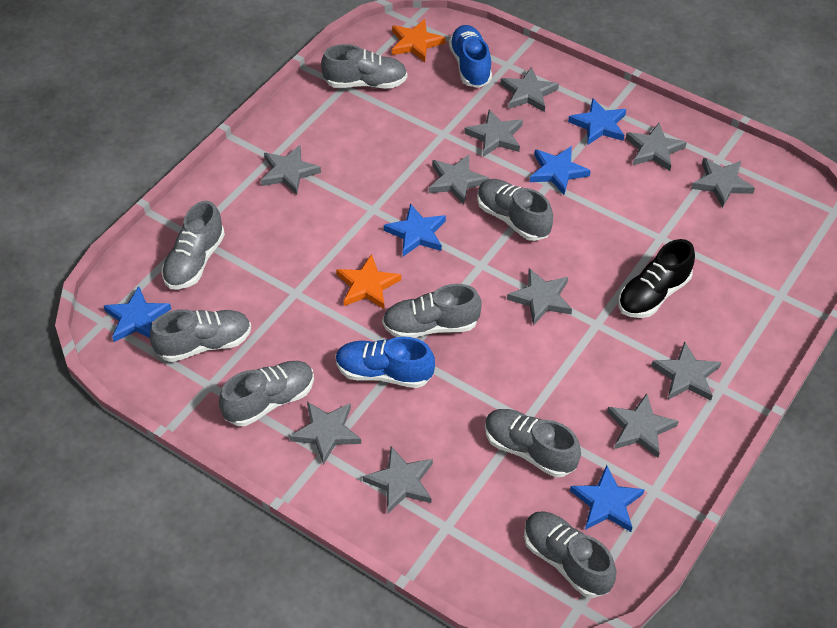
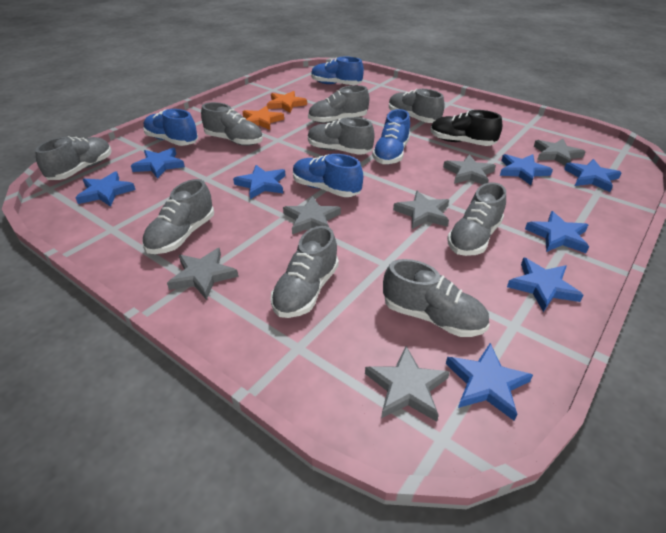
blue shoe: 2 -> 4
blue star: 5 -> 8
grey shoe: 8 -> 9
grey star: 11 -> 6

